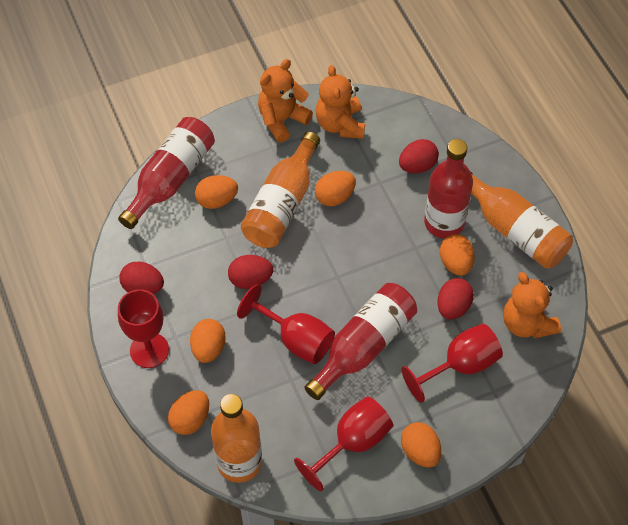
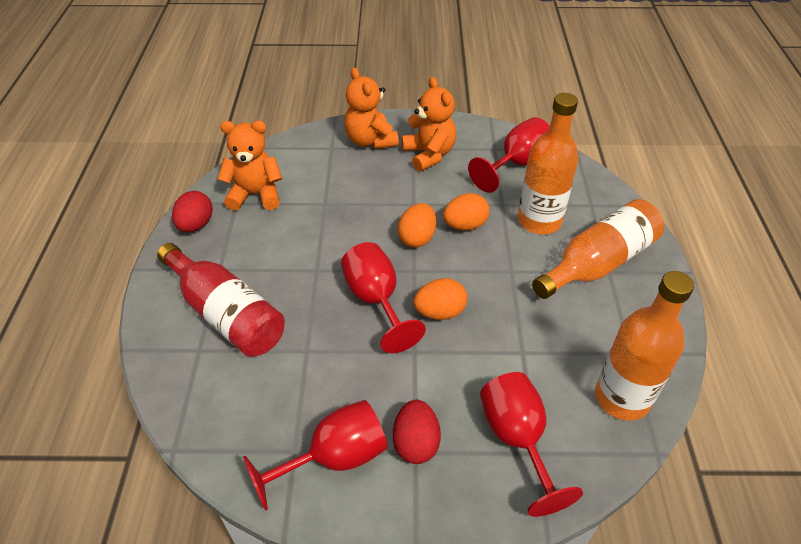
orange egg: 6 -> 3
red bottle: 3 -> 1
red egg: 4 -> 2

